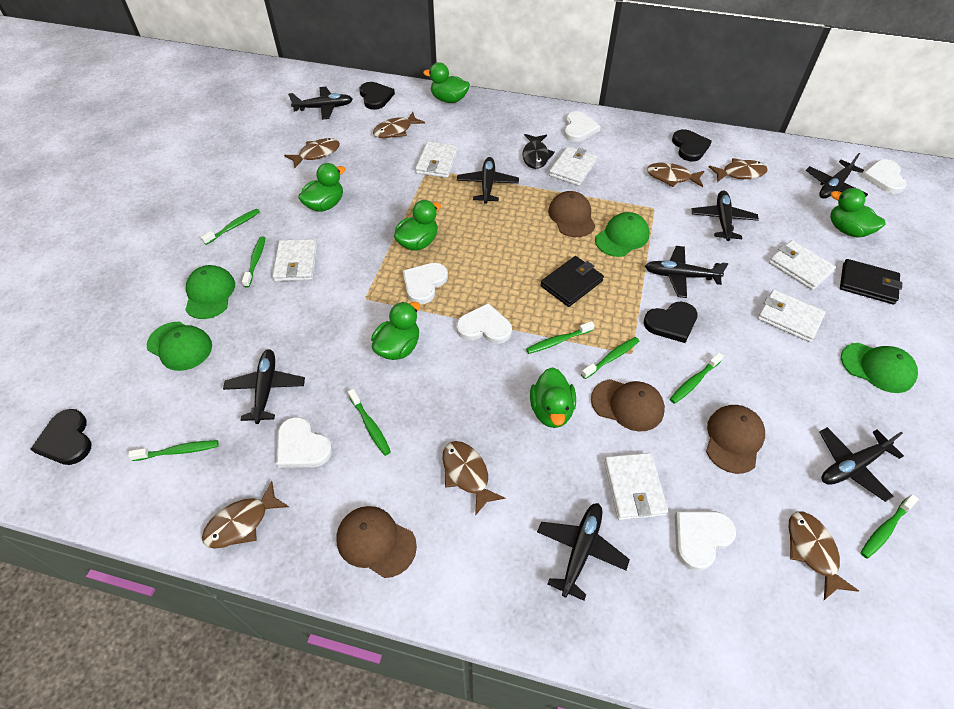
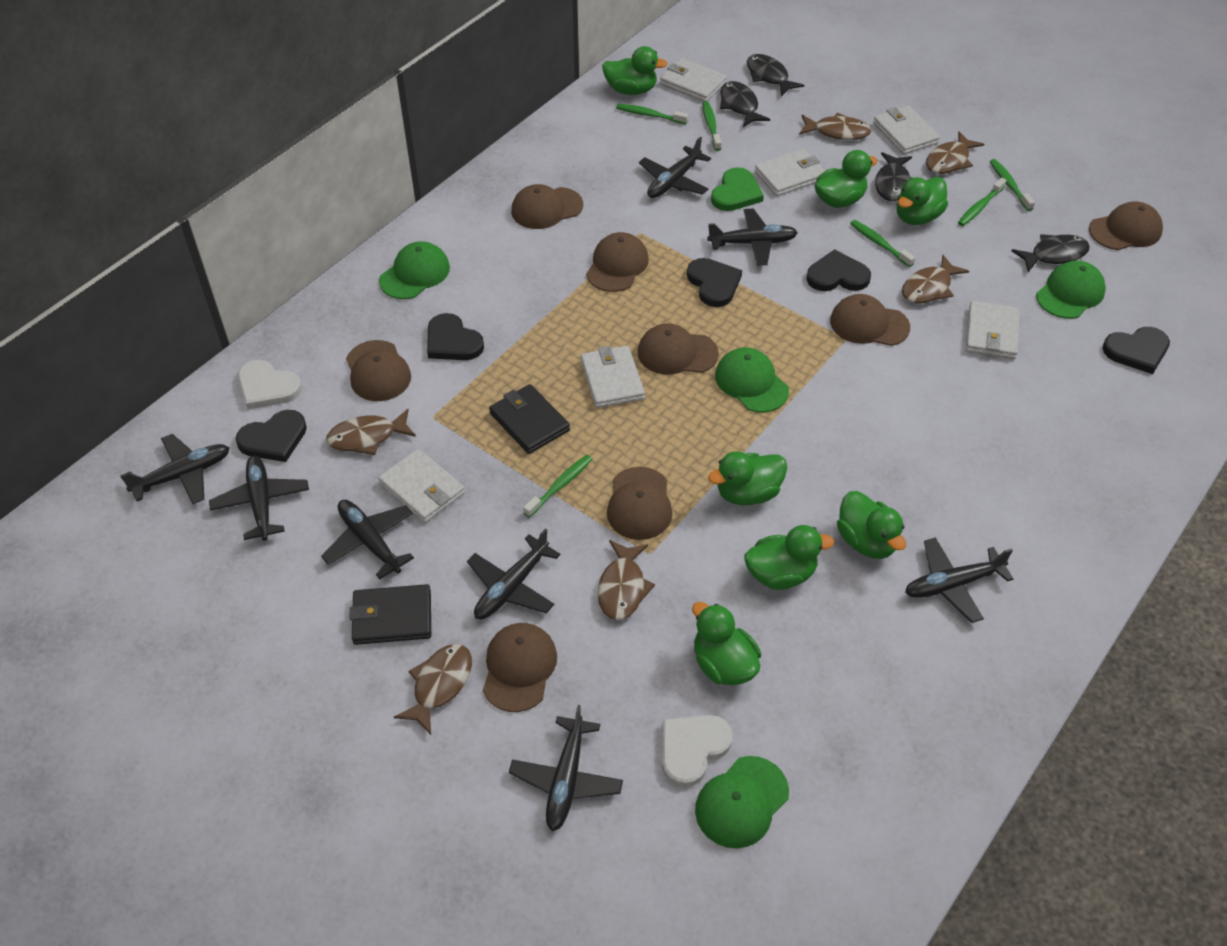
black fish: 1 -> 4
black heart: 4 -> 5
brown cap: 4 -> 8
brown fish: 7 -> 6
green duck: 6 -> 7
green heart: 0 -> 1
green toothbrush: 8 -> 6
white heart: 6 -> 2

